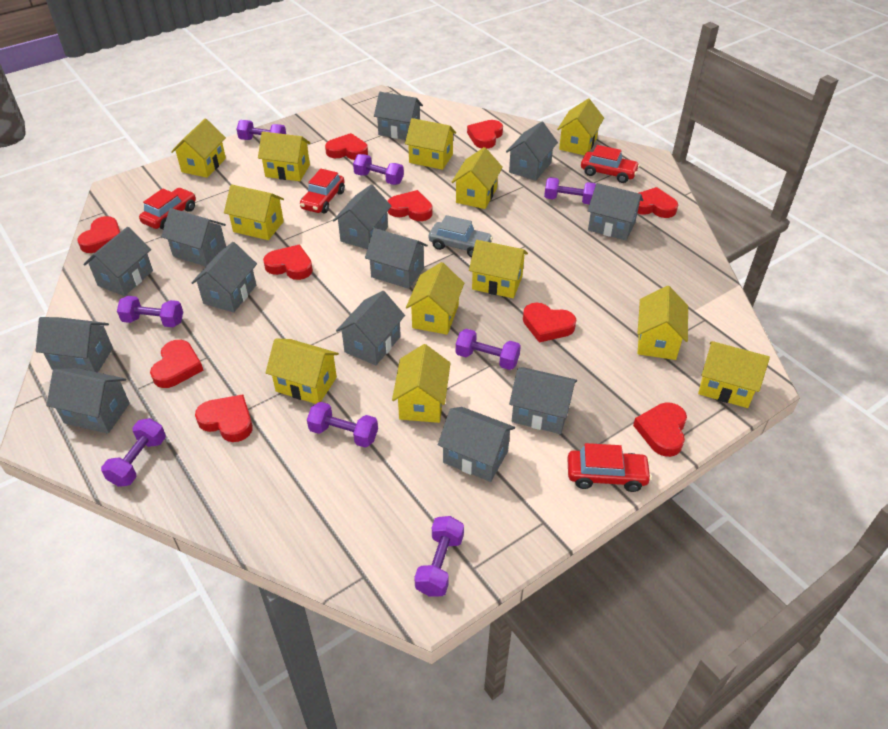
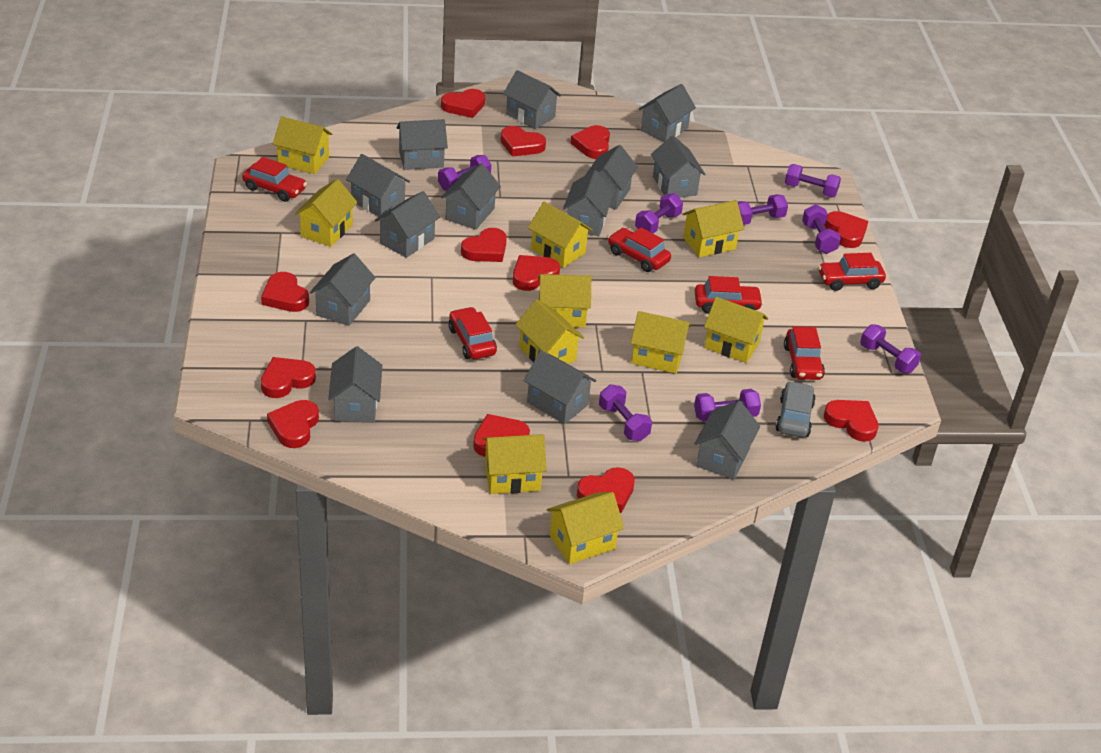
red car: 4 -> 6
red heart: 10 -> 12
yellow house: 12 -> 10

